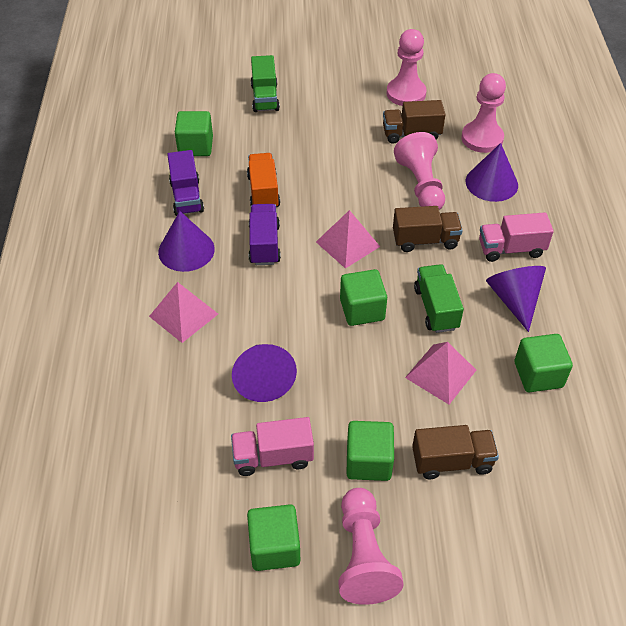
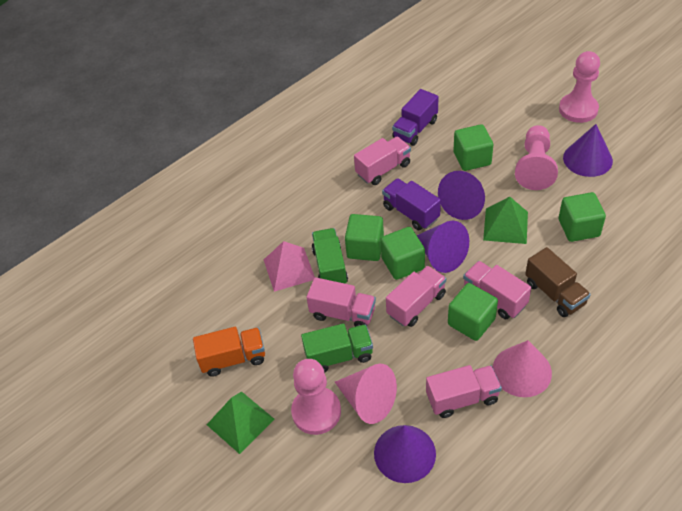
brown truck: 3 -> 1
green pyramid: 0 -> 2
pink cone: 0 -> 2
pink pawn: 4 -> 3
pink pyramid: 3 -> 1
pink truck: 2 -> 5

